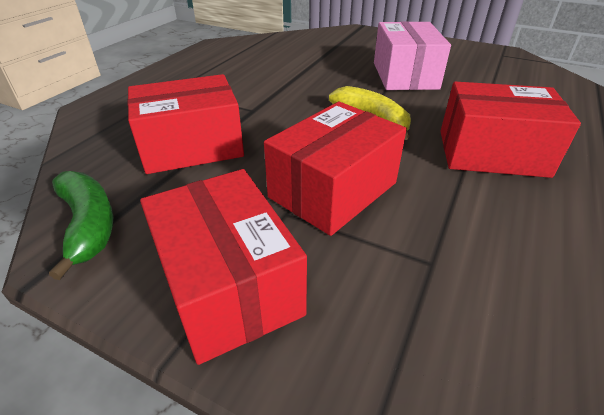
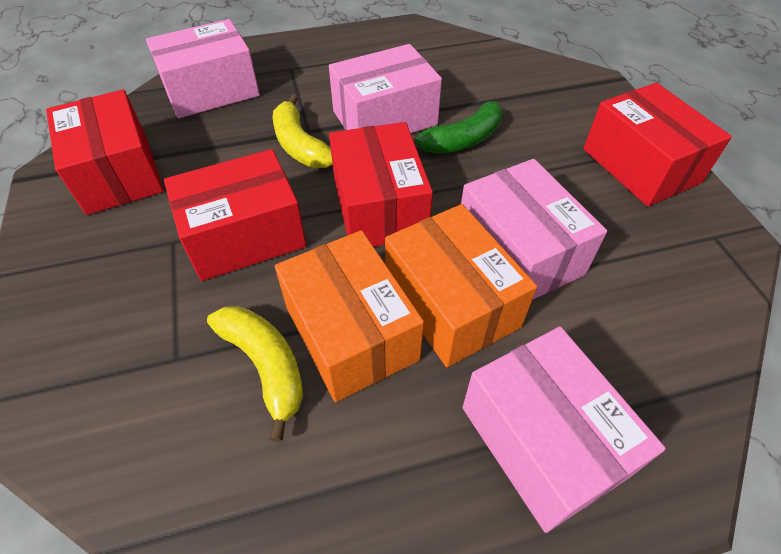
orange box: 0 -> 2
pink box: 1 -> 4
yellow banana: 1 -> 2

